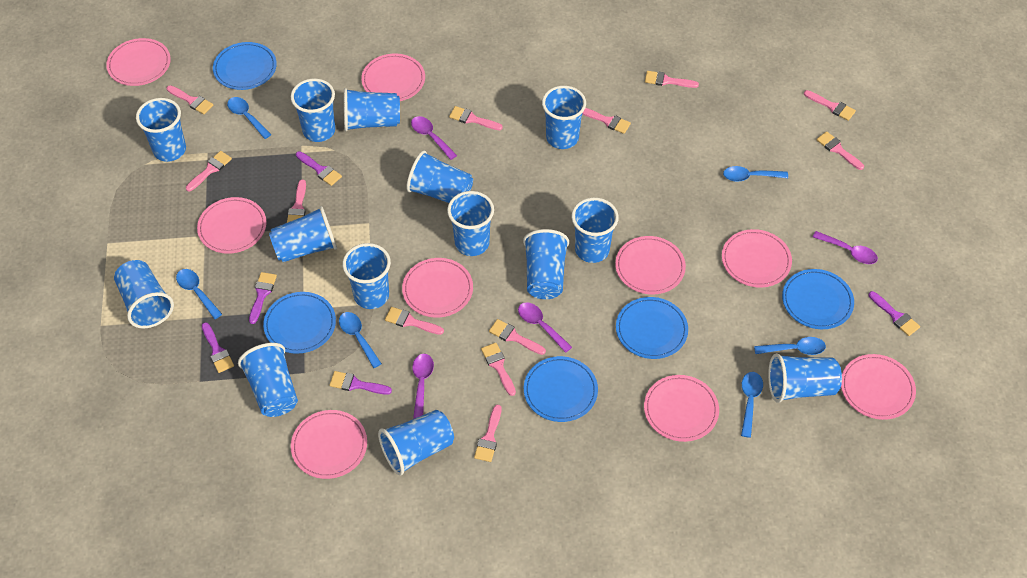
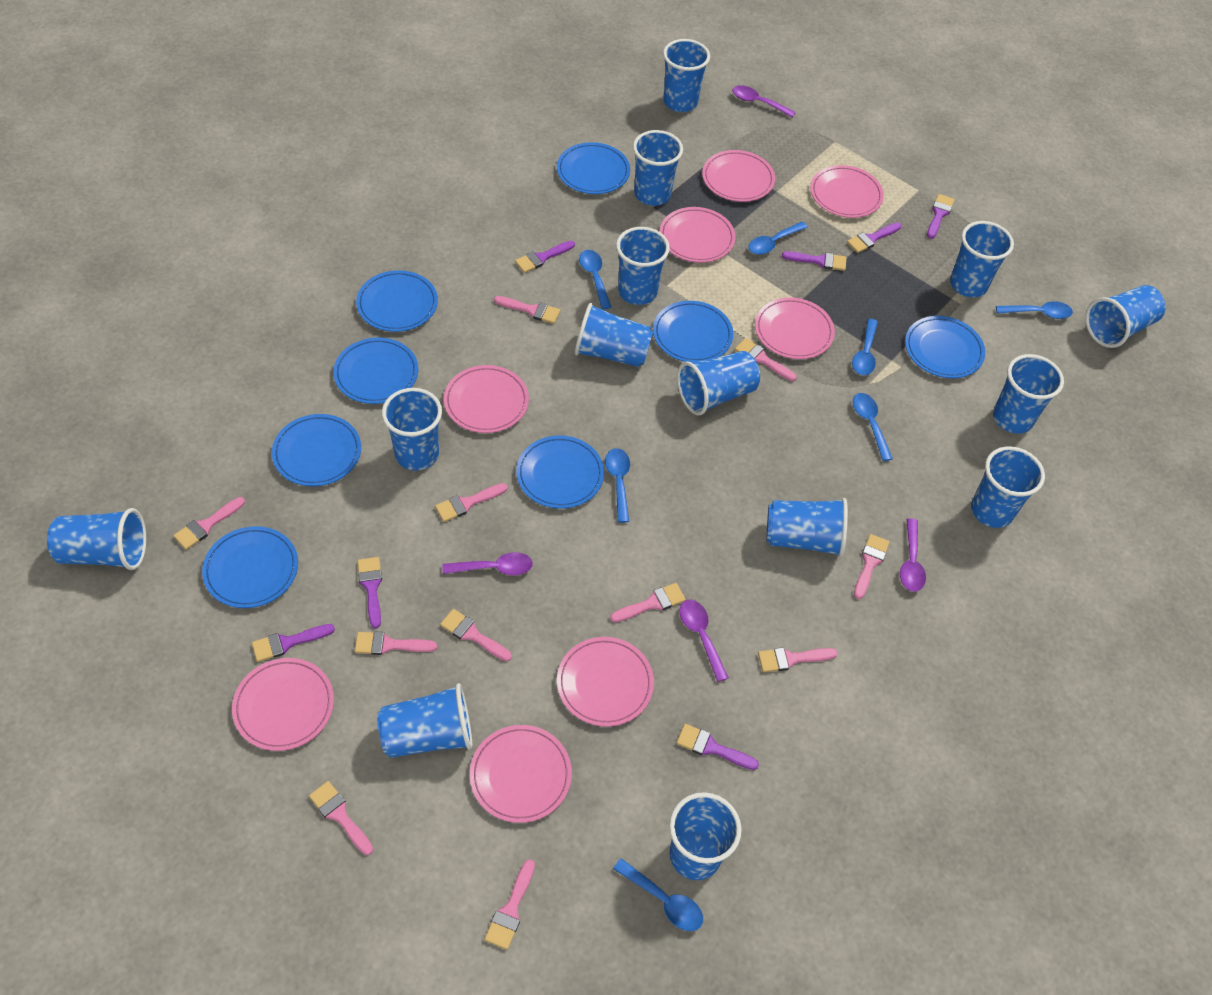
blue plate: 5 -> 8
blue spoon: 6 -> 7
pink brush: 12 -> 11
pink plate: 9 -> 8
purple brush: 5 -> 7

